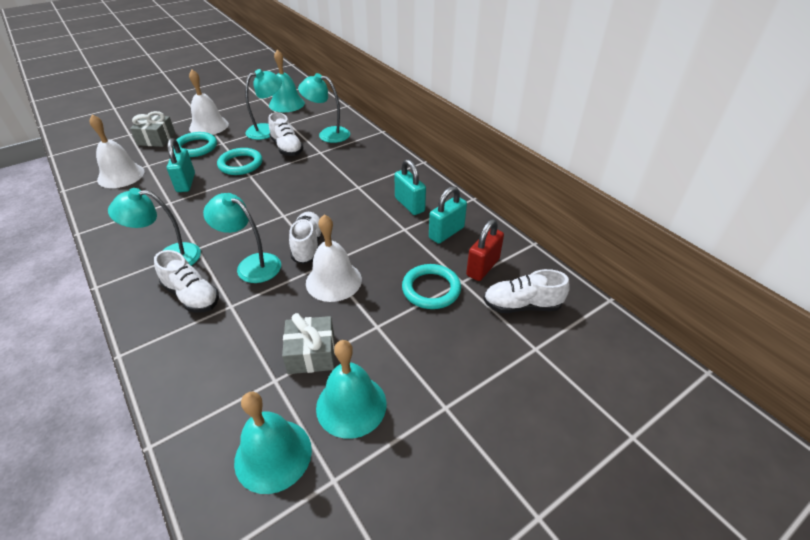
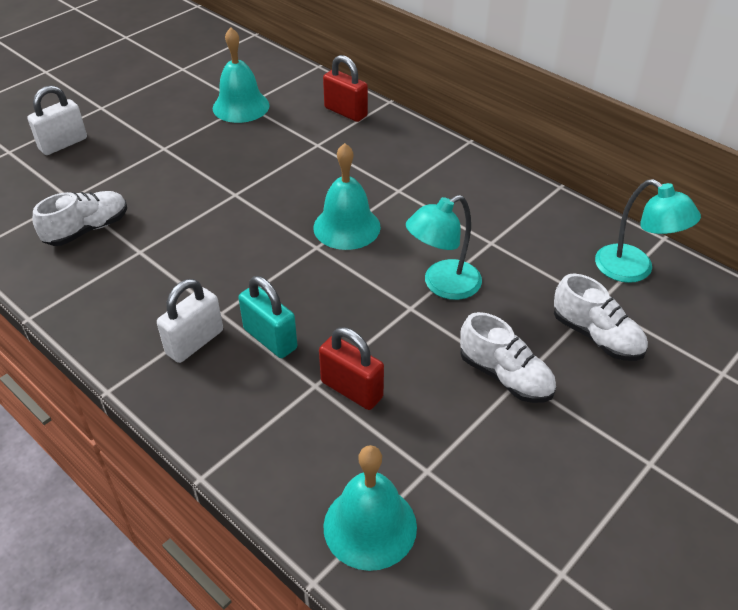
grey gift: 2 -> 0
red padlock: 1 -> 2
turquoise lamp: 4 -> 2
turquoise padlock: 3 -> 1
turquoise ring: 3 -> 0
white bell: 3 -> 0
white padlock: 0 -> 2
white shoe: 4 -> 3

